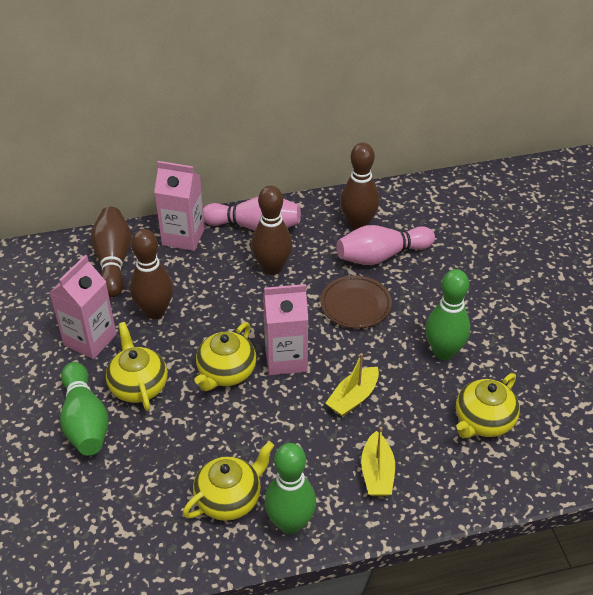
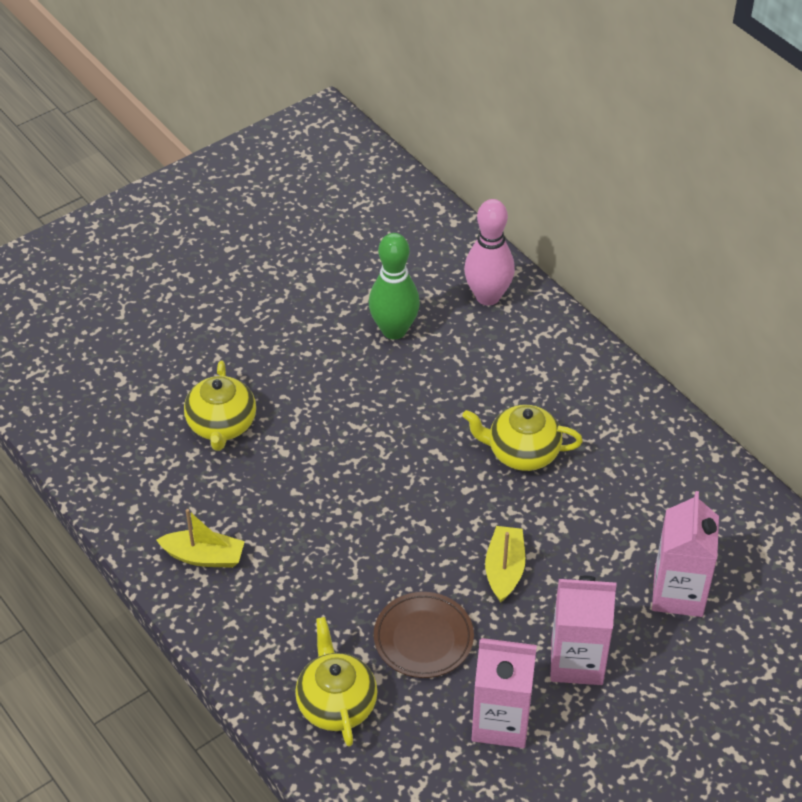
brown bowling pin: 4 -> 0
green bowling pin: 3 -> 1
pink bowling pin: 2 -> 1
yellow teapot: 4 -> 3

